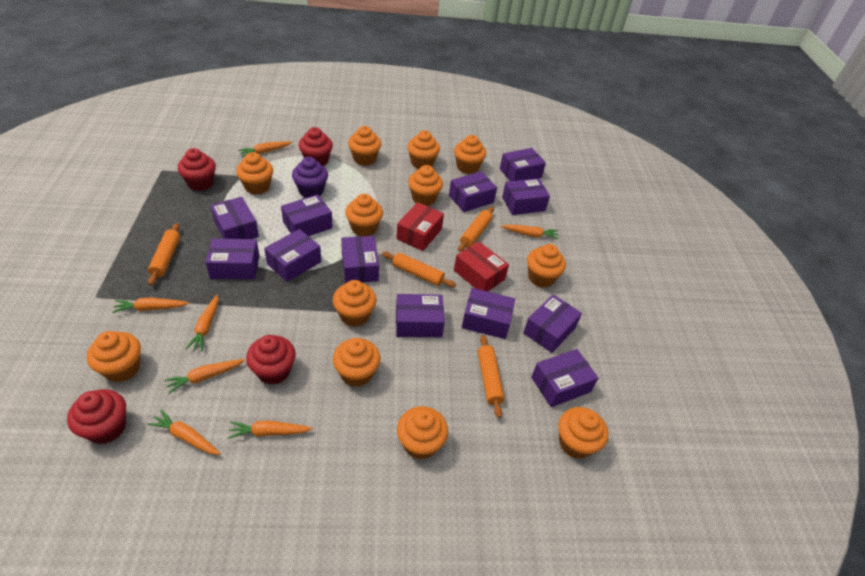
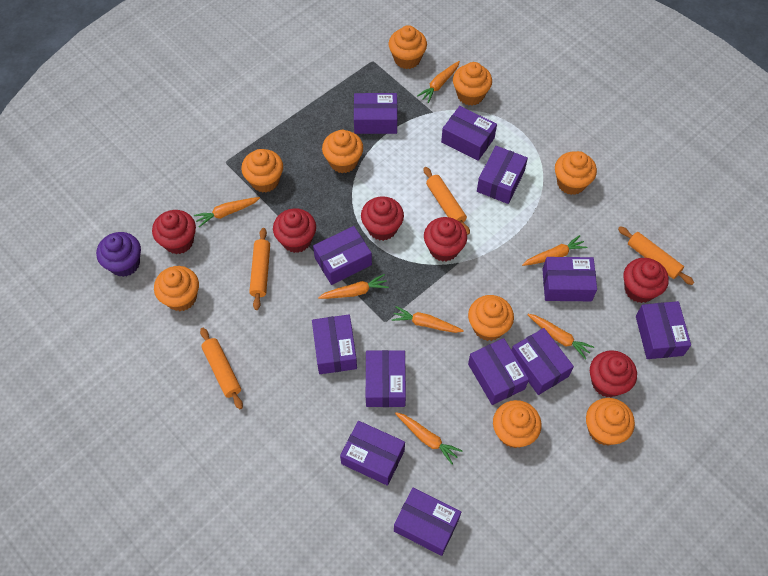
orange cupcake: 12 -> 9
red box: 2 -> 0
red cupcake: 4 -> 6

